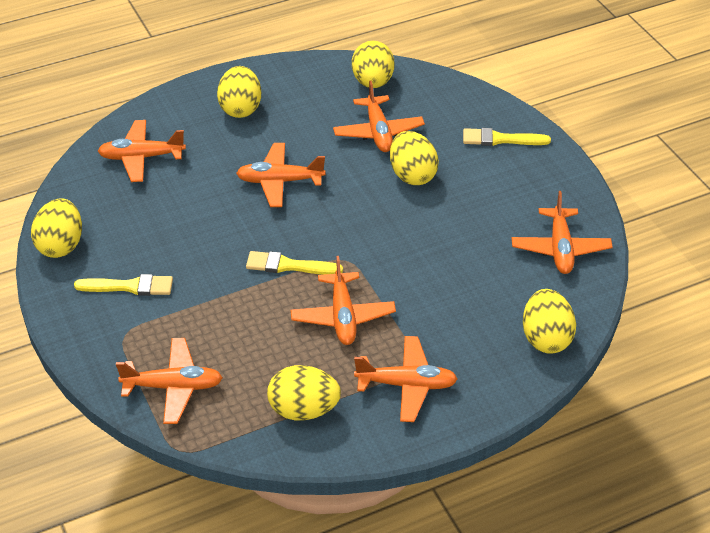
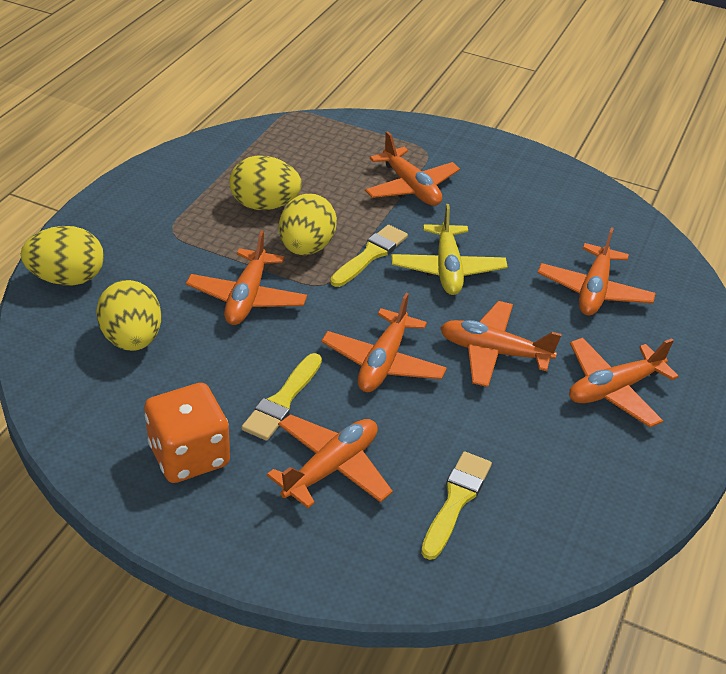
orange dice: 0 -> 1
yellow egg: 6 -> 4
yellow plane: 0 -> 1

